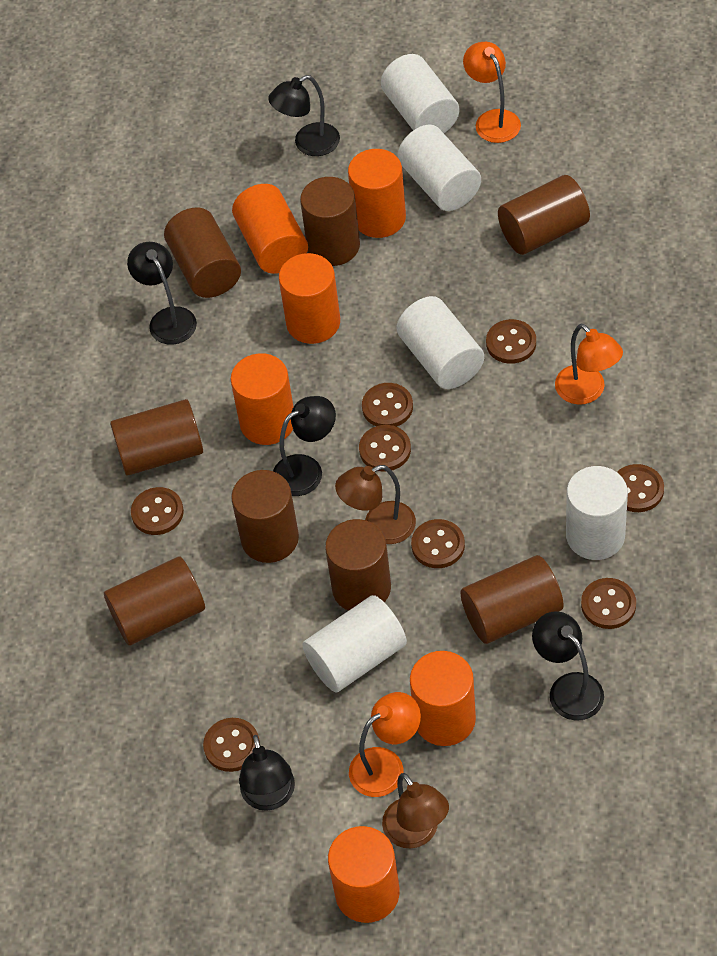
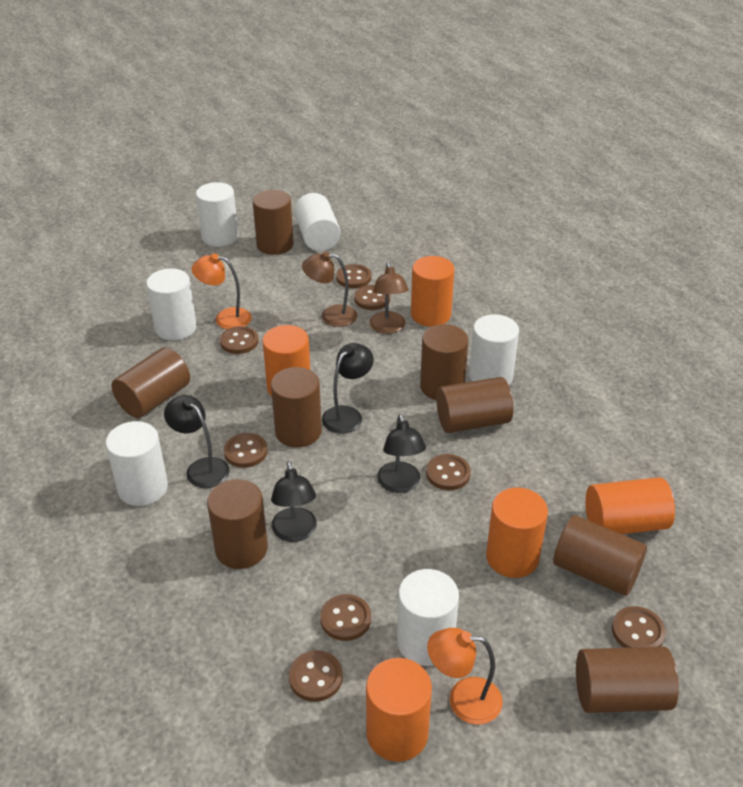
black lamp: 5 -> 4
orange cylinder: 6 -> 5
orange lamp: 3 -> 2
white cylinder: 5 -> 6

